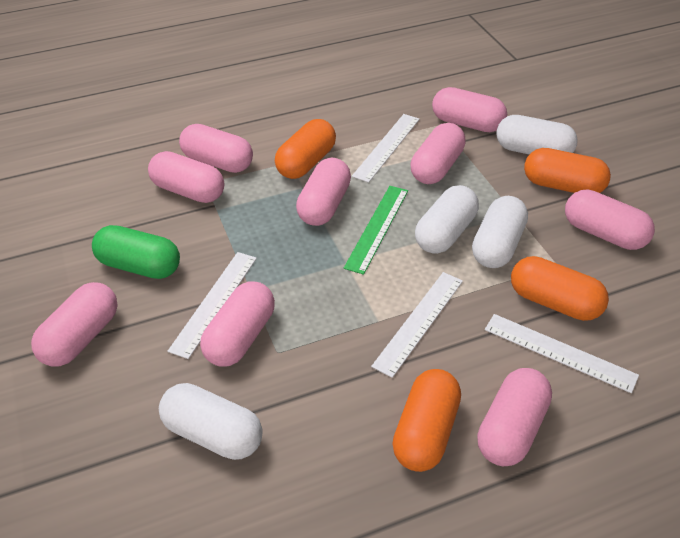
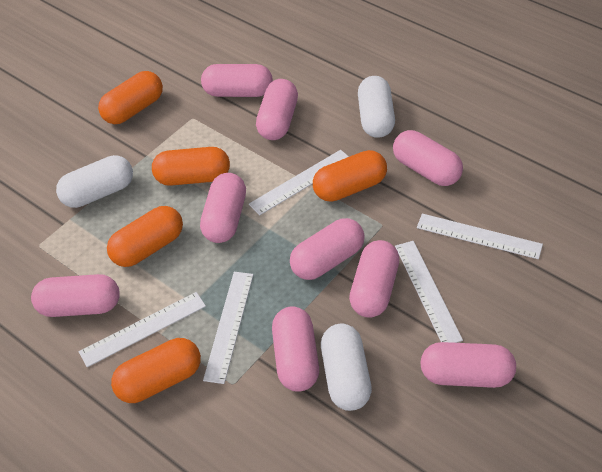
green capsule: 1 -> 0
green ruler: 1 -> 0
orange capsule: 4 -> 5
white capsule: 4 -> 3
white ruler: 4 -> 5

